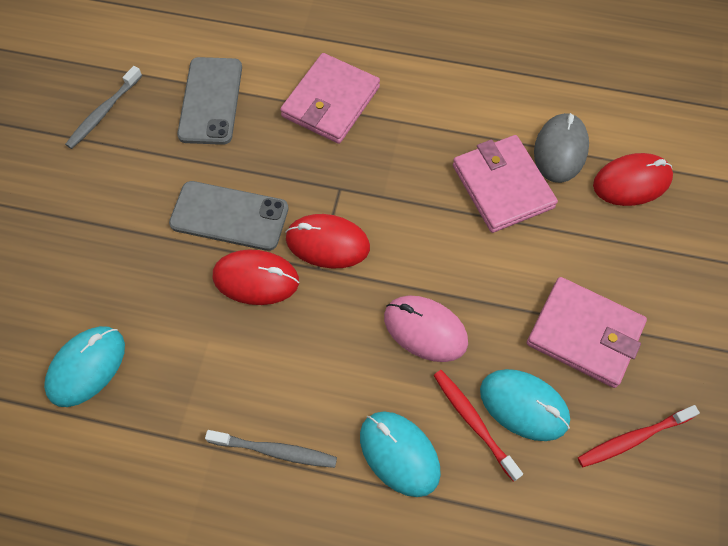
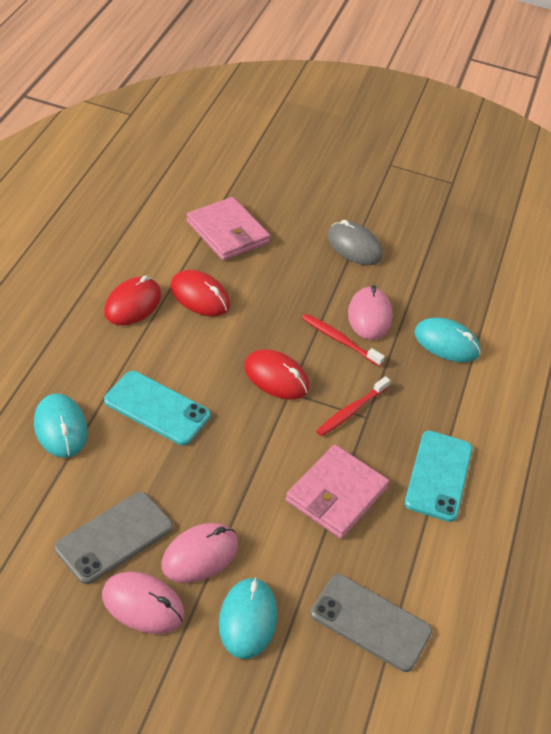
grey toothbrush: 2 -> 0
pink mouse: 1 -> 3
pink wallet: 3 -> 2
turquoise phone: 0 -> 2

